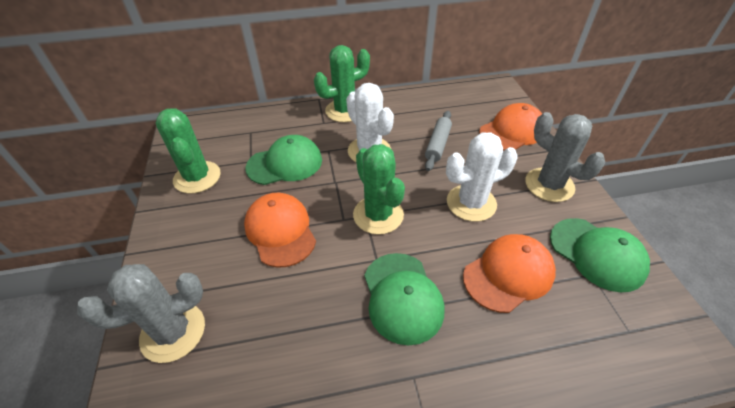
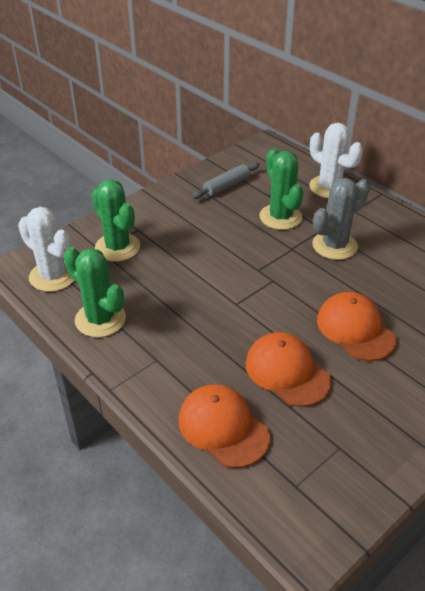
green cap: 3 -> 0
grey cactus: 2 -> 1

